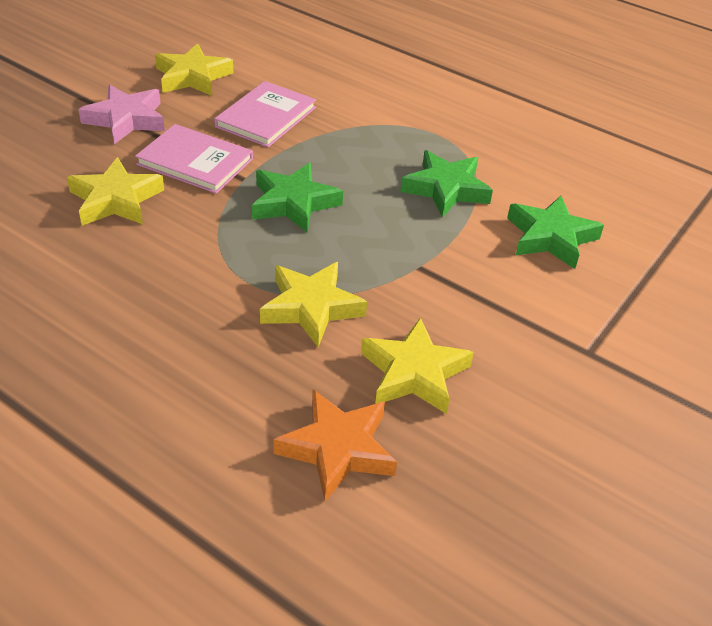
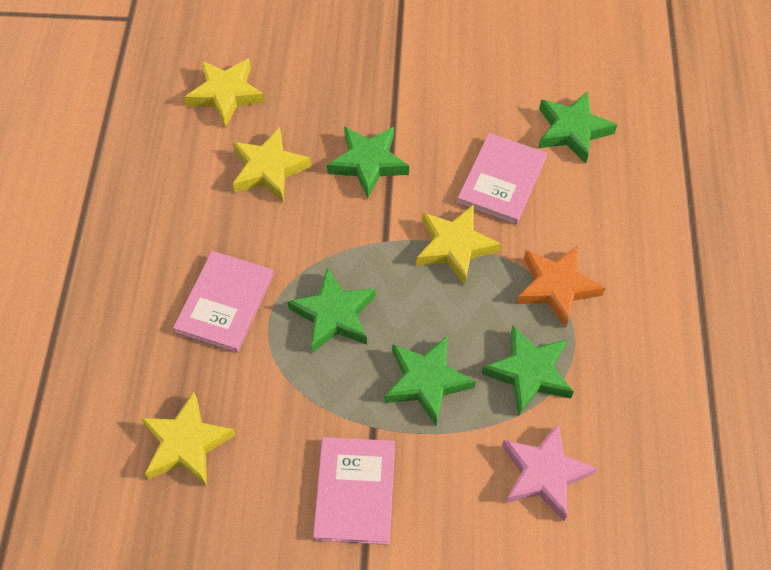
green star: 3 -> 5
pink book: 2 -> 3

